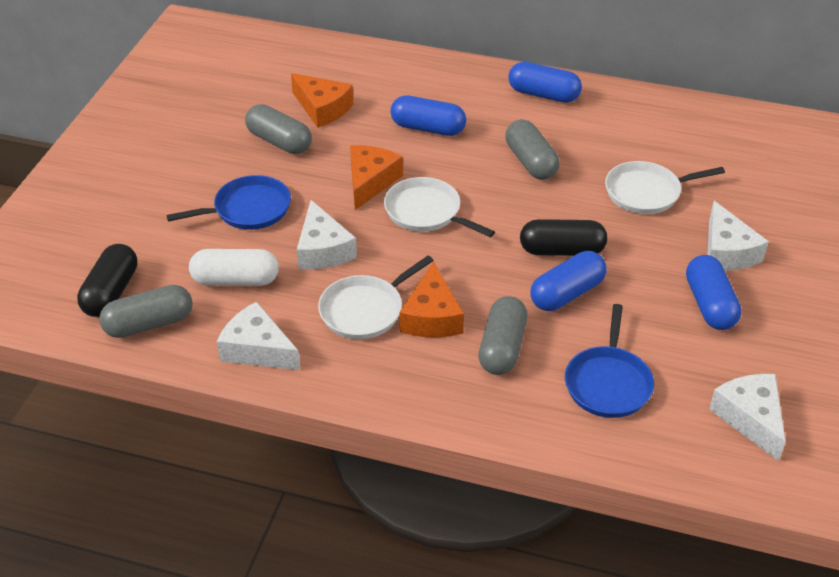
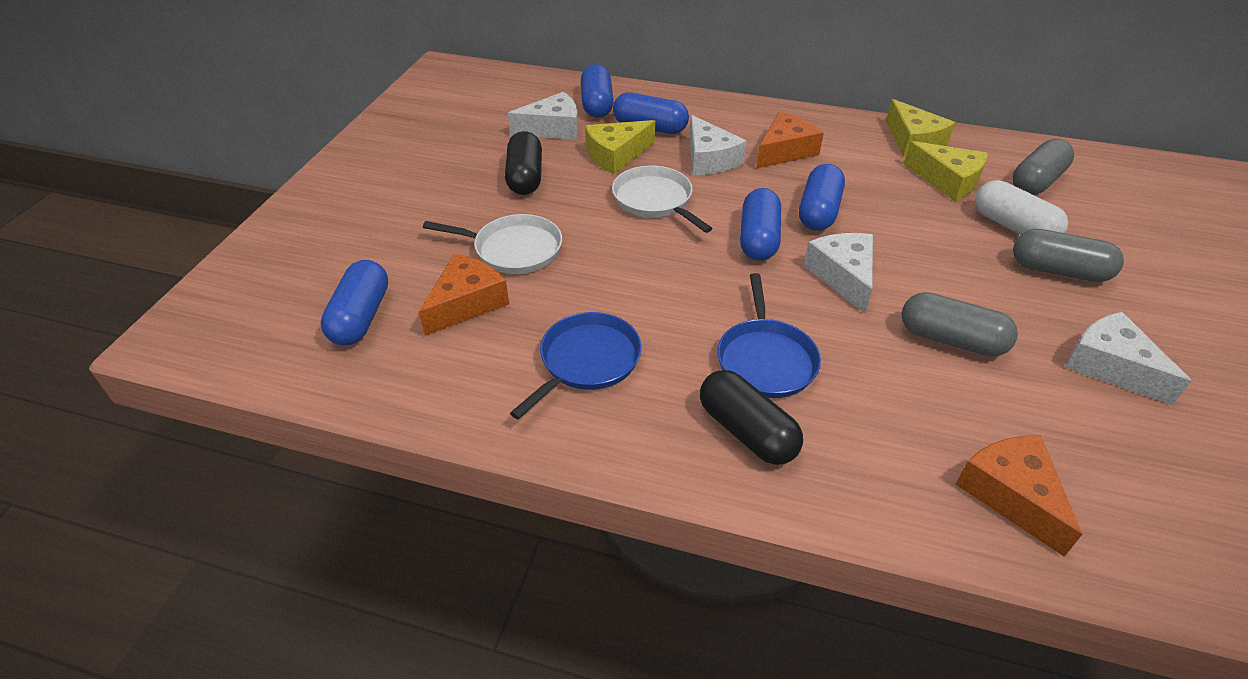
blue capsule: 4 -> 5
grey capsule: 4 -> 3
white pan: 3 -> 2
yellow cheese: 0 -> 3

